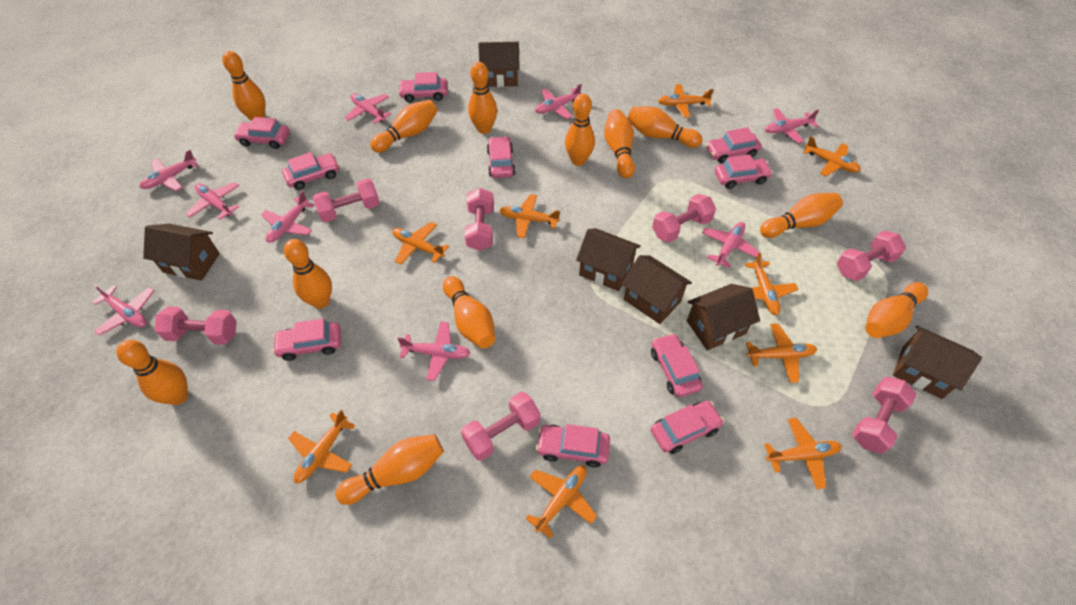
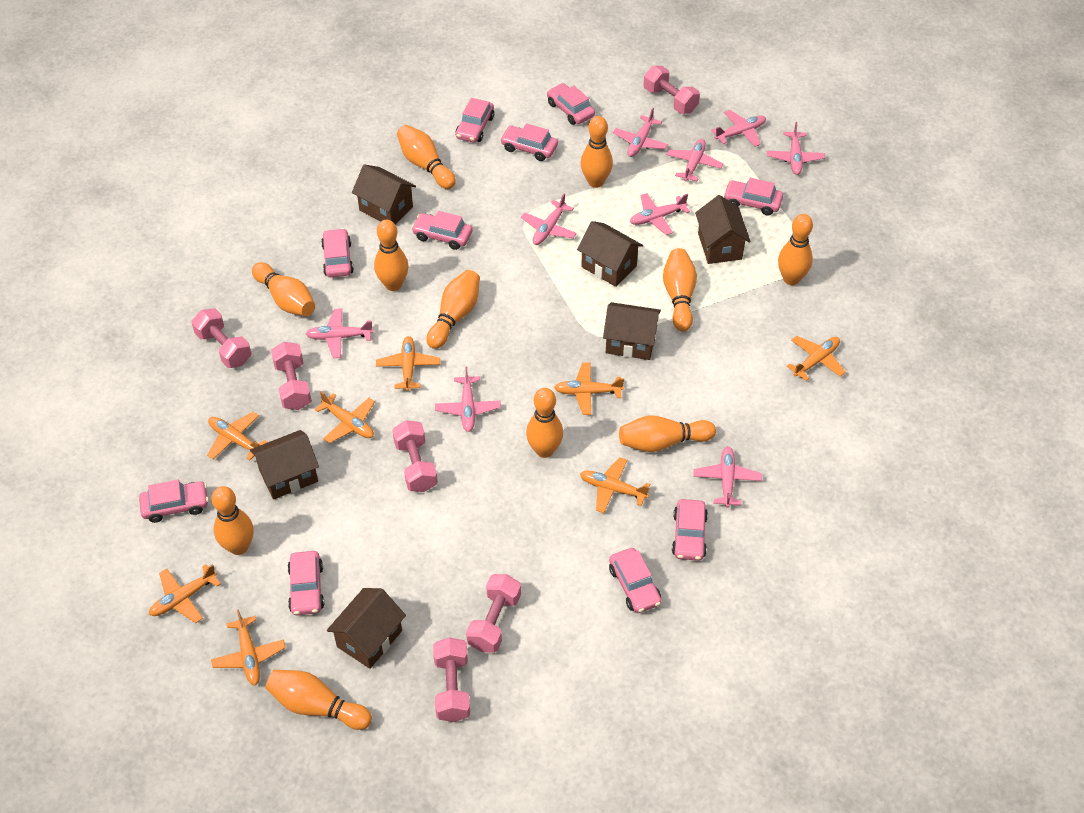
orange bowling pin: 12 -> 11
orange plane: 9 -> 8
pink dumbbell: 7 -> 6

